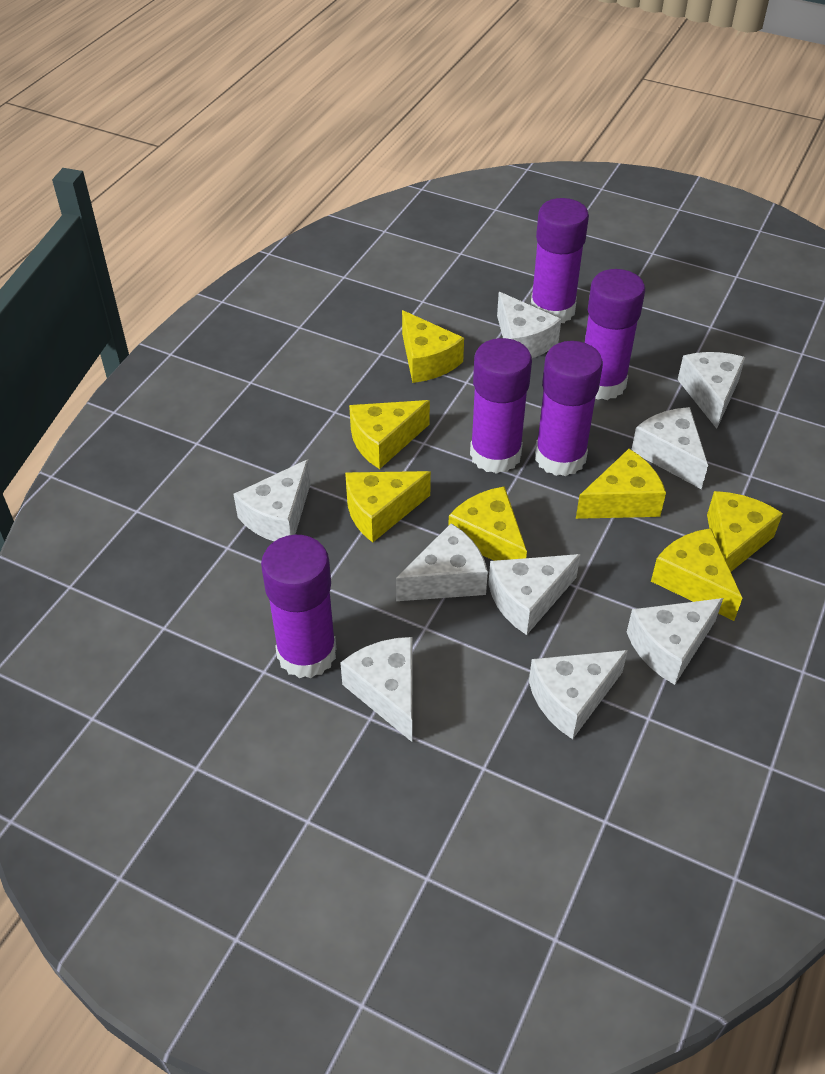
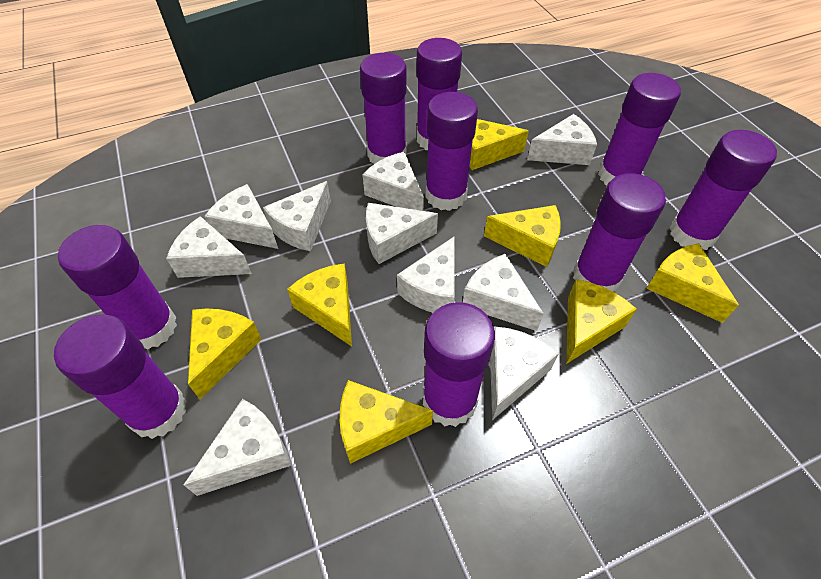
purple glue stick: 5 -> 9
white cheese: 9 -> 10

